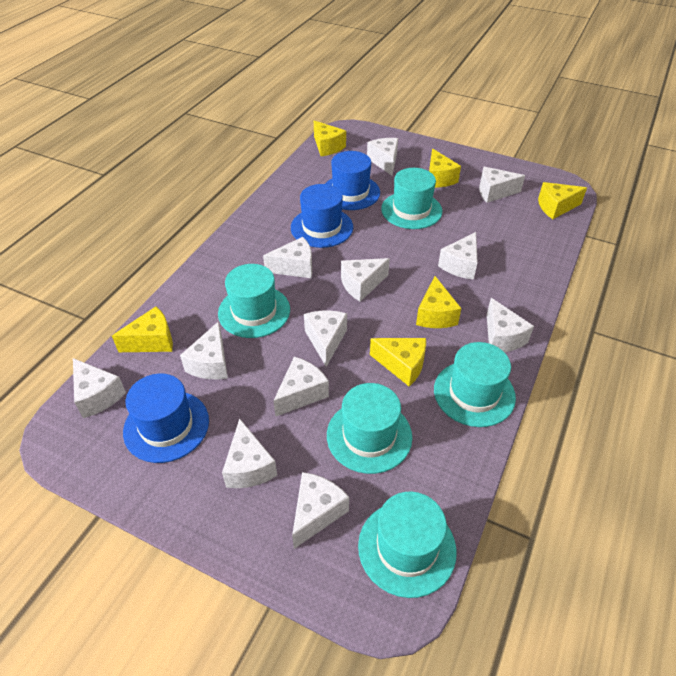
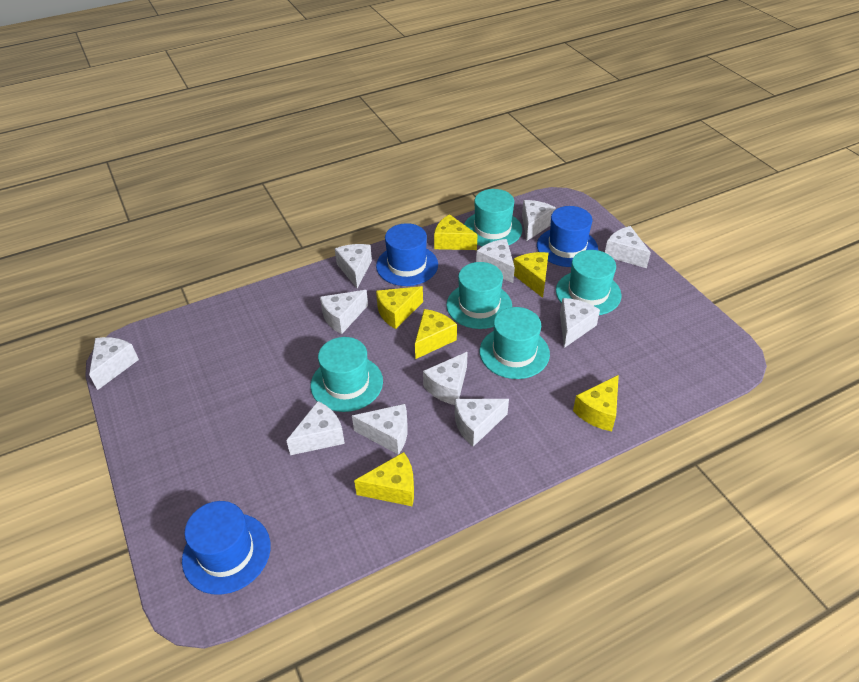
white cheese: 12 -> 11

